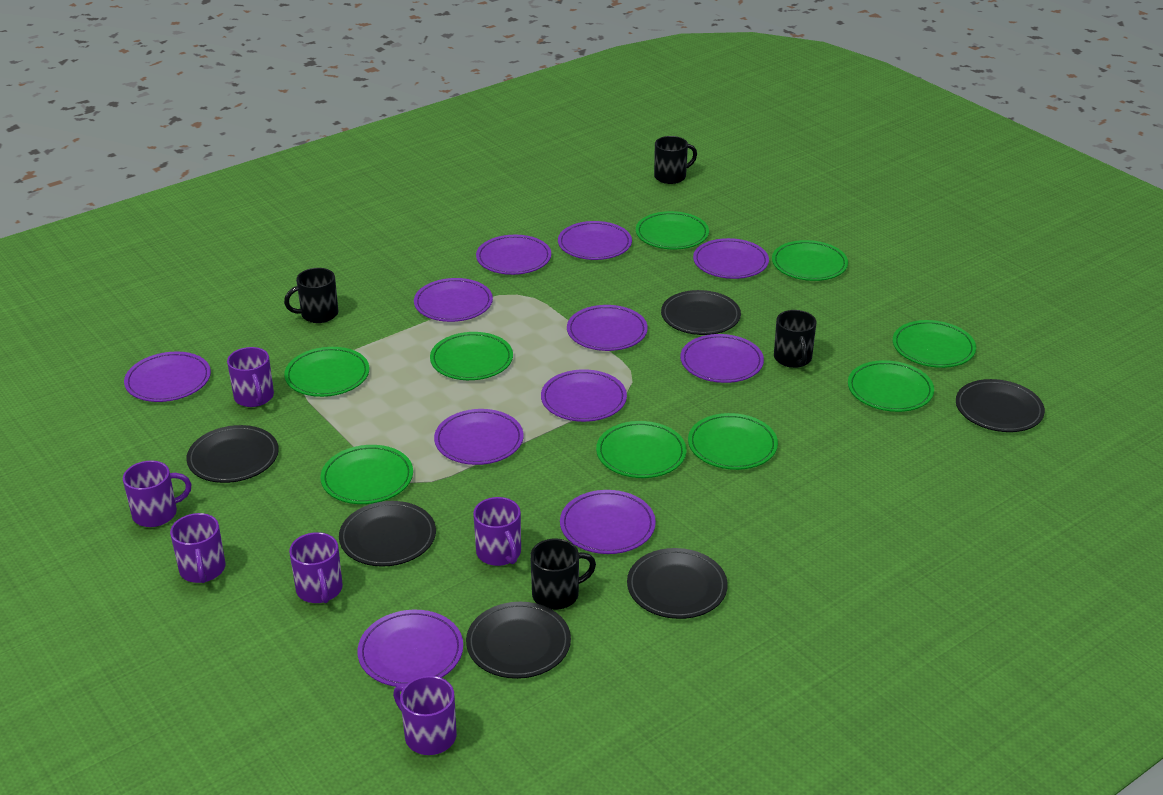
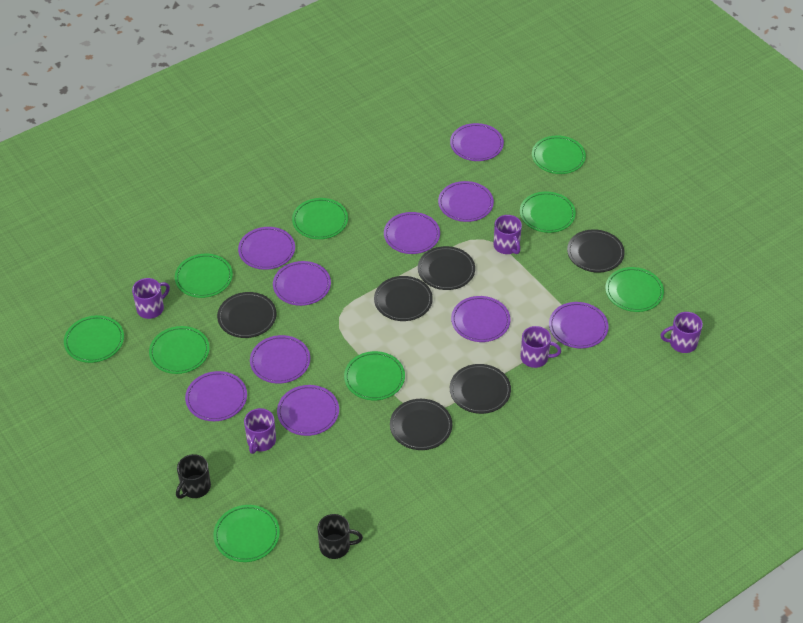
black mug: 4 -> 2
purple mug: 6 -> 5
purple plate: 11 -> 10

